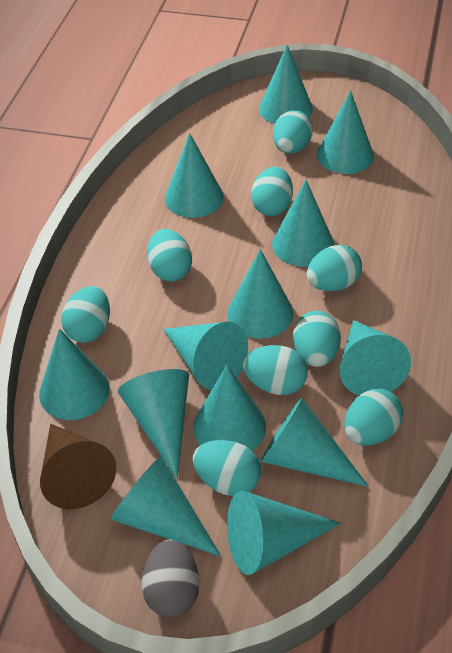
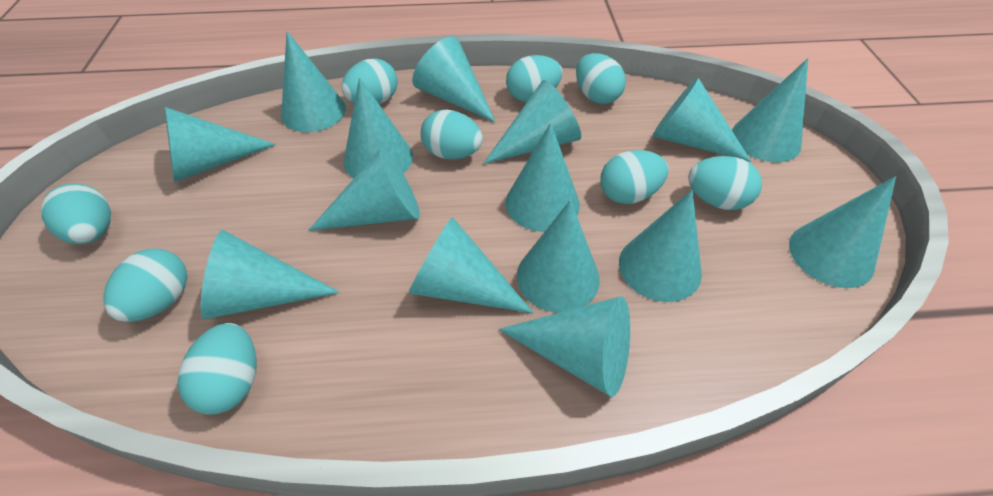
brown cone: 1 -> 0
grey egg: 1 -> 0
turquoise cone: 13 -> 15

